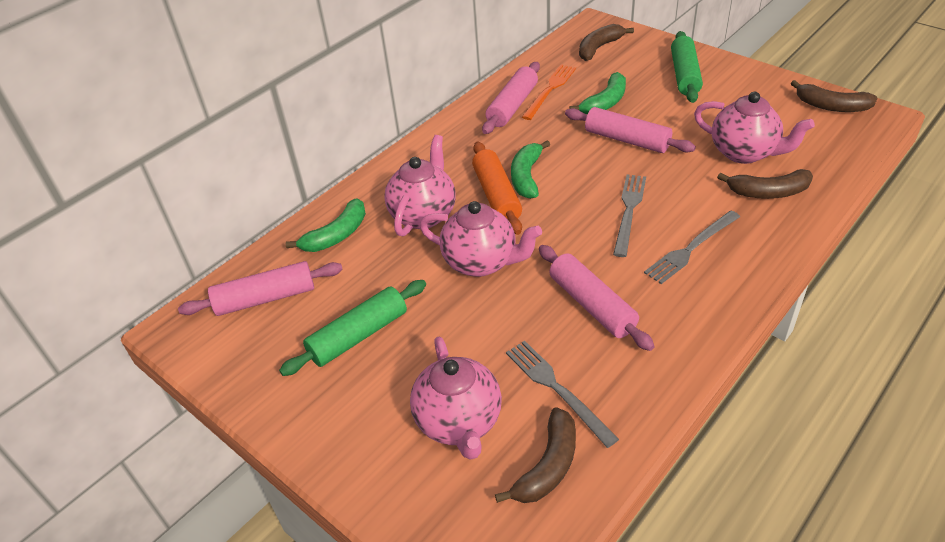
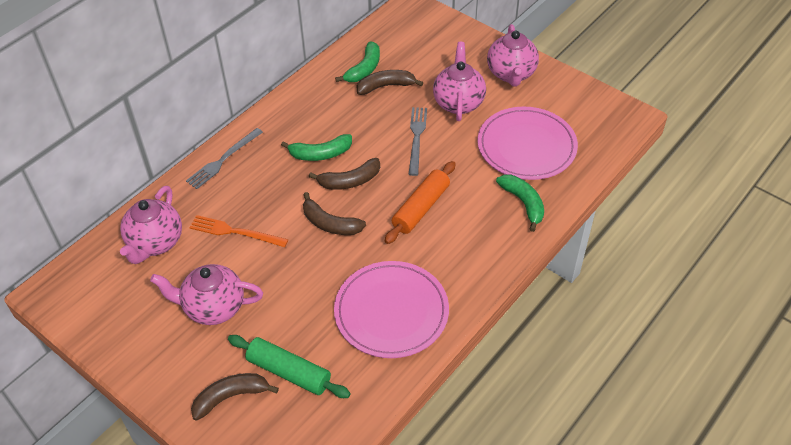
green rolling pin: 2 -> 1
grey fork: 3 -> 2
pink plate: 0 -> 2
pink rolling pin: 4 -> 0

